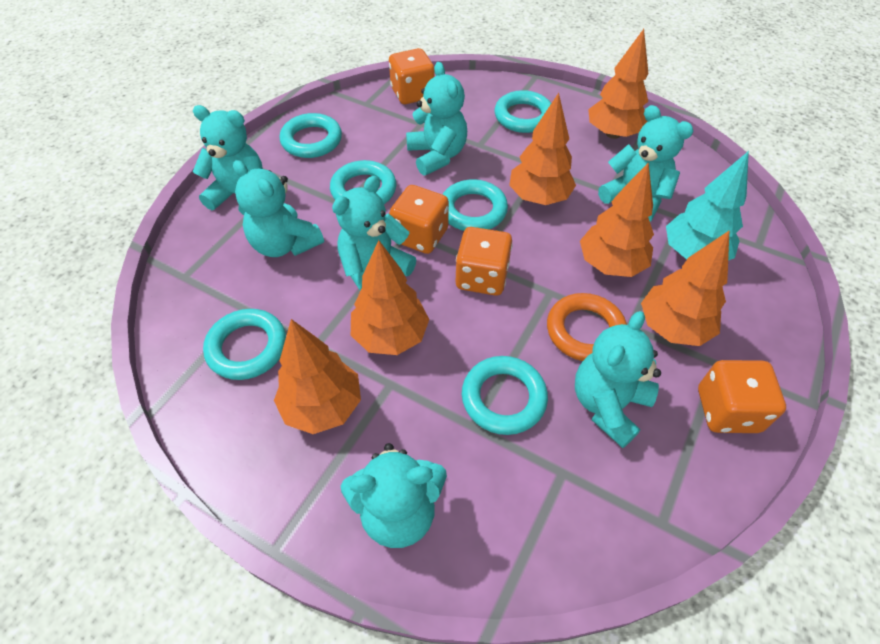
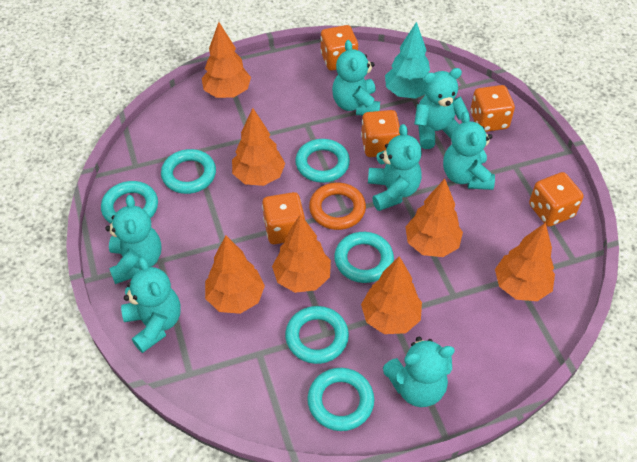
orange dice: 4 -> 5
orange tree: 6 -> 7

